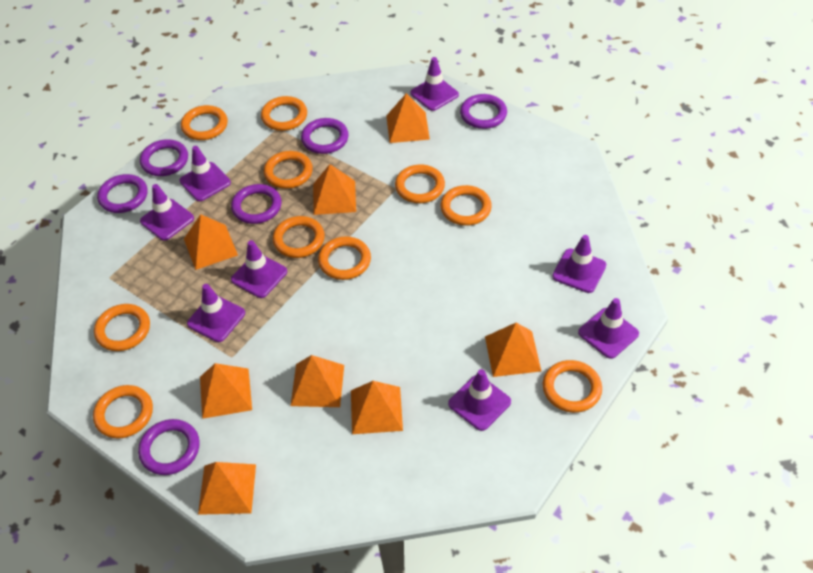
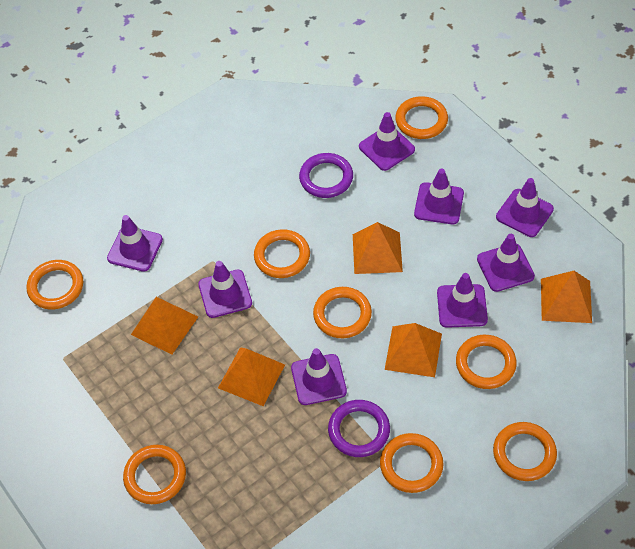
orange pyramid: 8 -> 5
orange ring: 10 -> 8
purple ring: 6 -> 2

